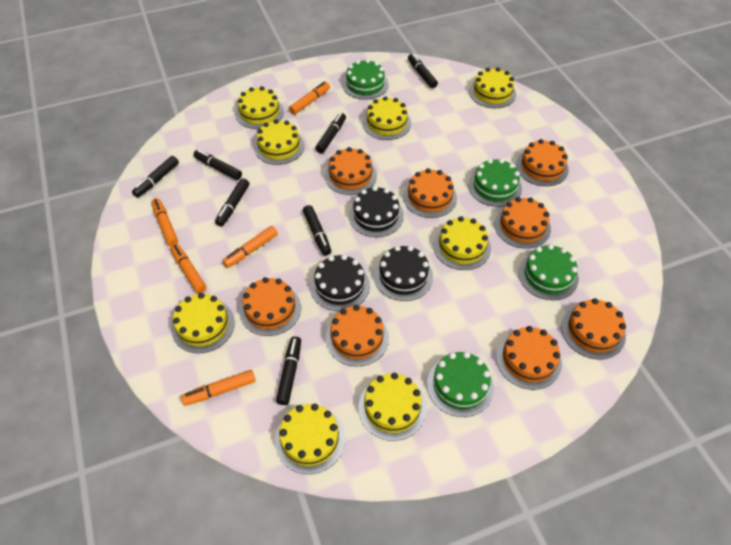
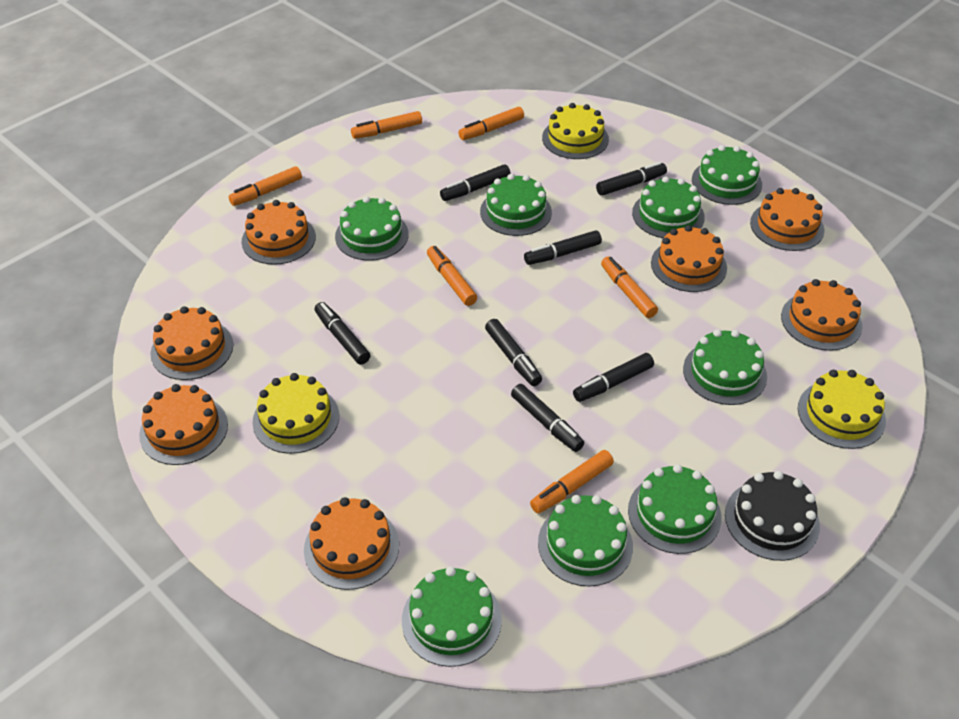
black cake: 3 -> 1
green cake: 4 -> 8
orange cake: 8 -> 7
orange marker: 5 -> 6
yellow cake: 8 -> 3

